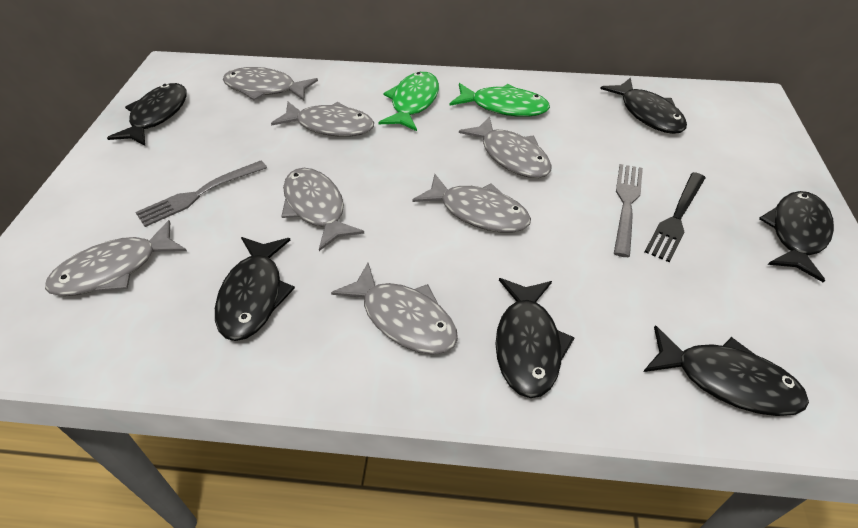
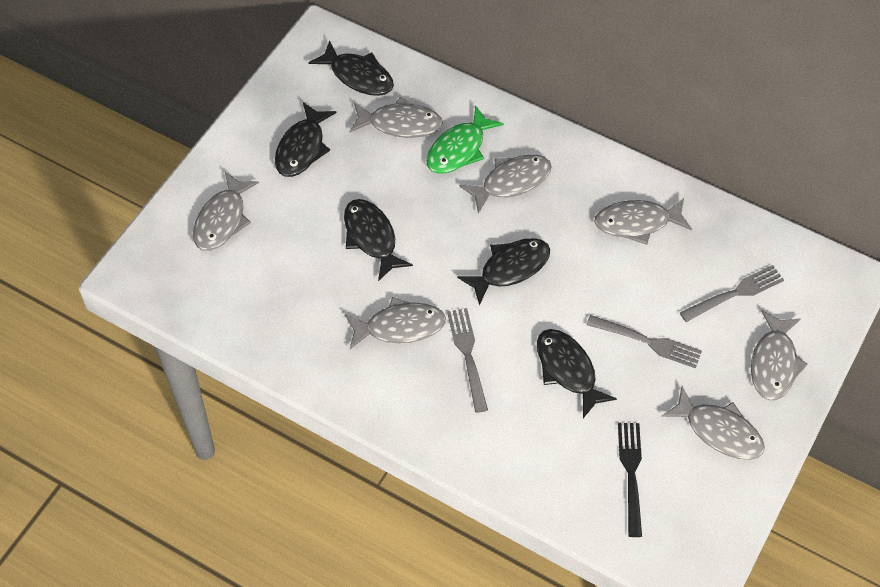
black fish: 6 -> 5
green fish: 2 -> 1
grey fork: 2 -> 3

